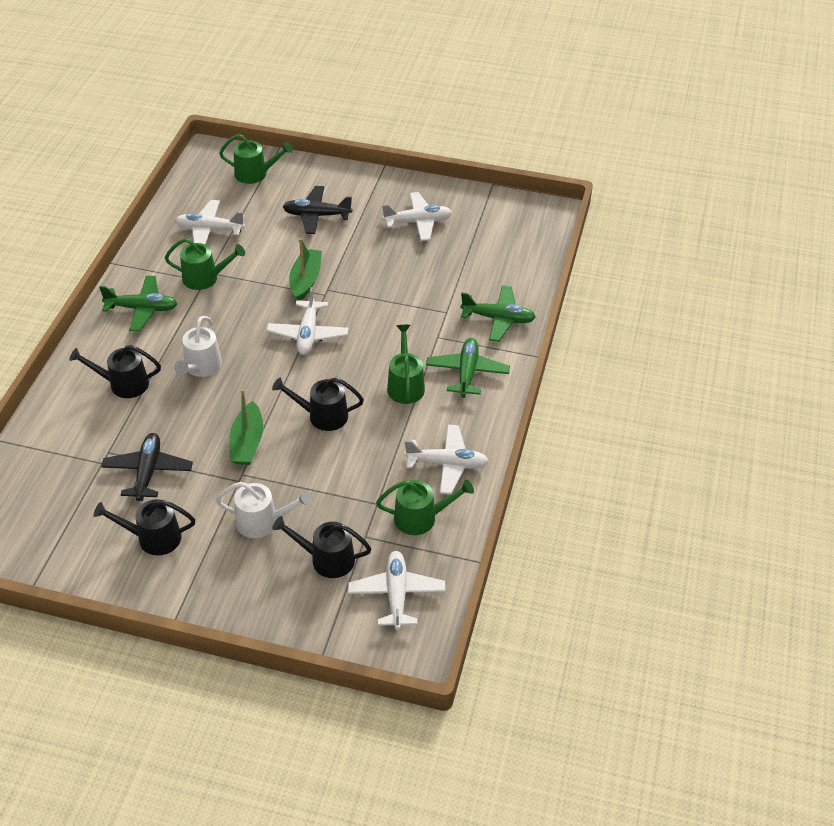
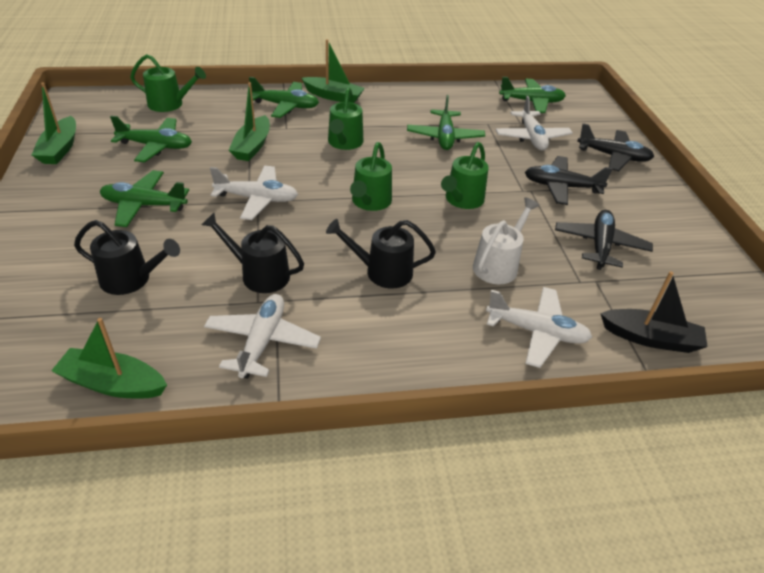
black boat: 0 -> 1
black plane: 2 -> 3
black watering can: 4 -> 3
green boat: 2 -> 4
green plane: 3 -> 5
white plane: 5 -> 4
white watering can: 2 -> 1

